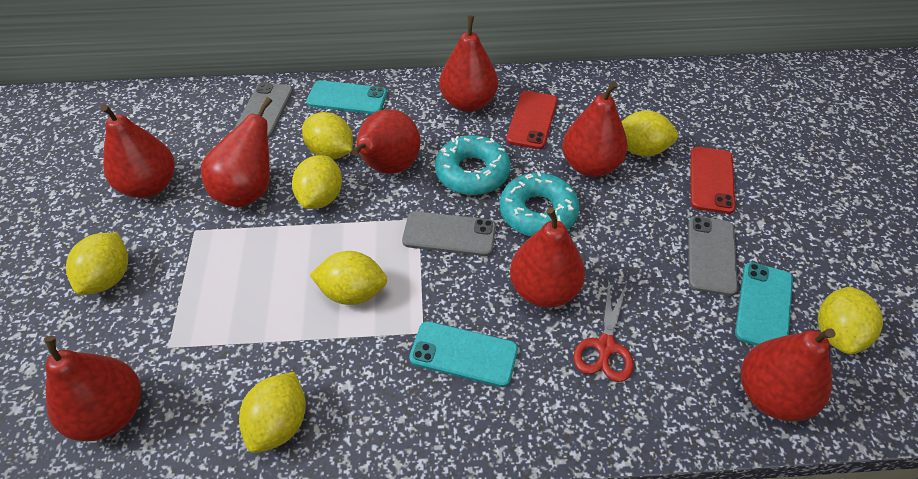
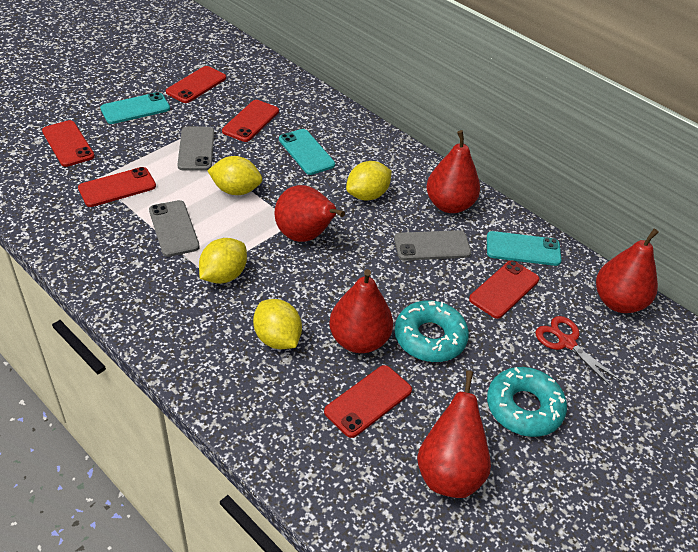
red pear: 8 -> 5
red phone: 2 -> 6
yellow lemon: 7 -> 4

